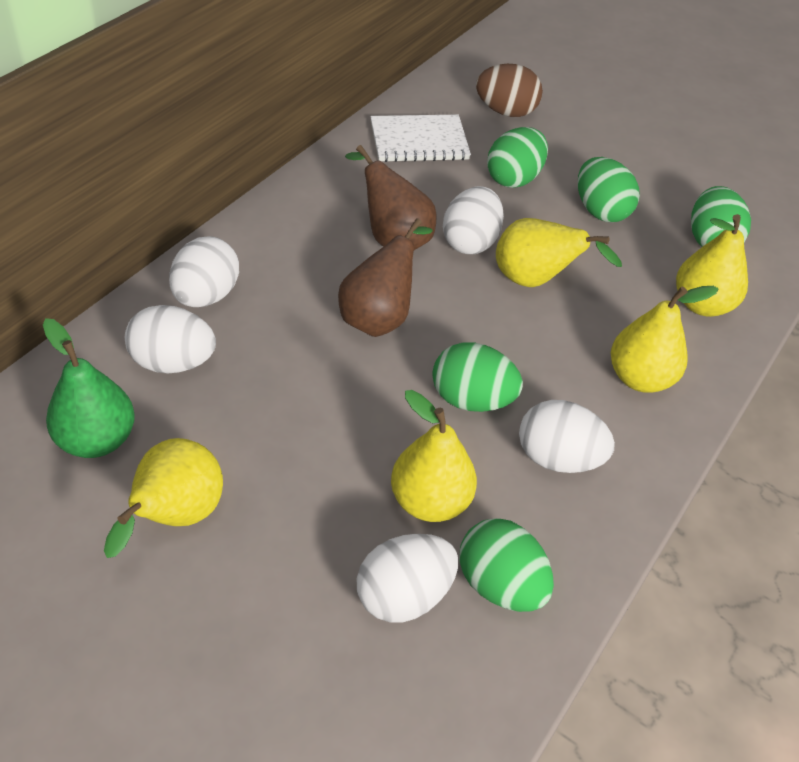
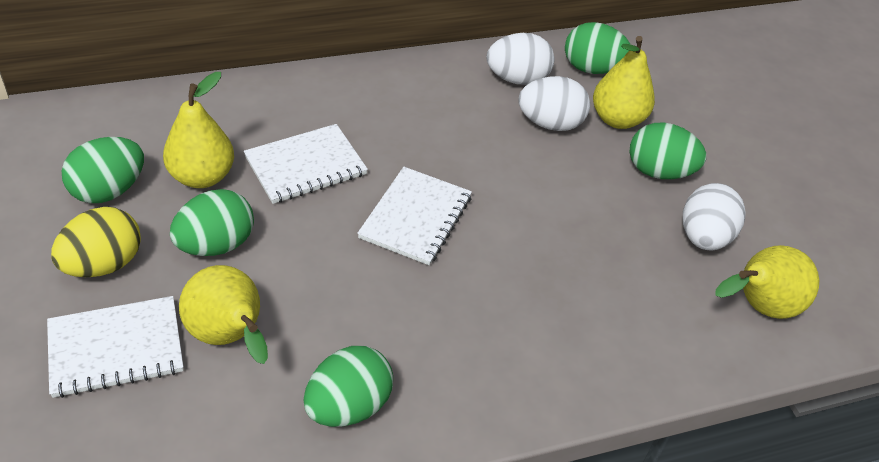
brown egg: 1 -> 0
brown pear: 2 -> 0
green pear: 1 -> 0
white egg: 5 -> 3
white notebook: 1 -> 3
yellow egg: 0 -> 1
yellow pear: 5 -> 4

